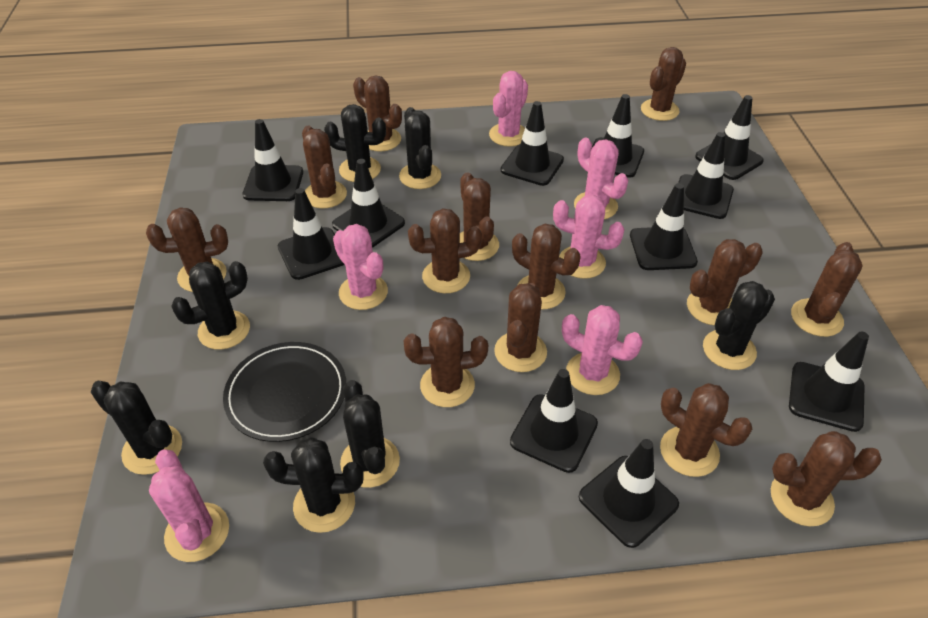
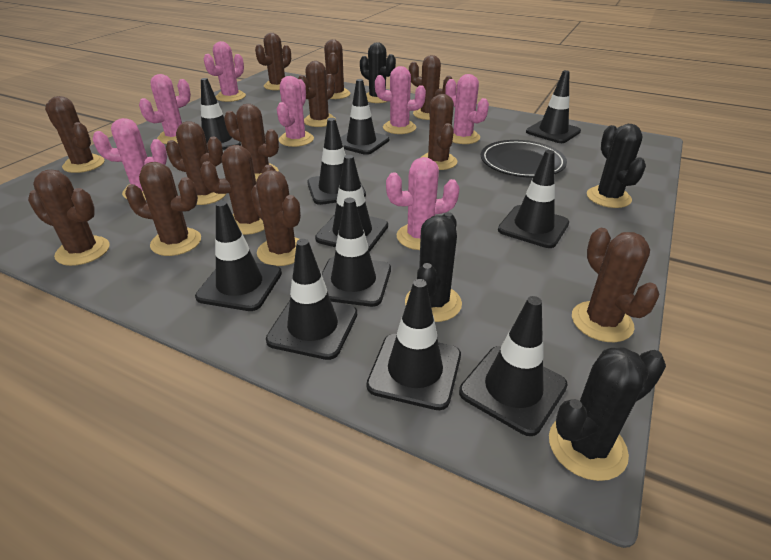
black cactus: 7 -> 4
pink cactus: 6 -> 7

